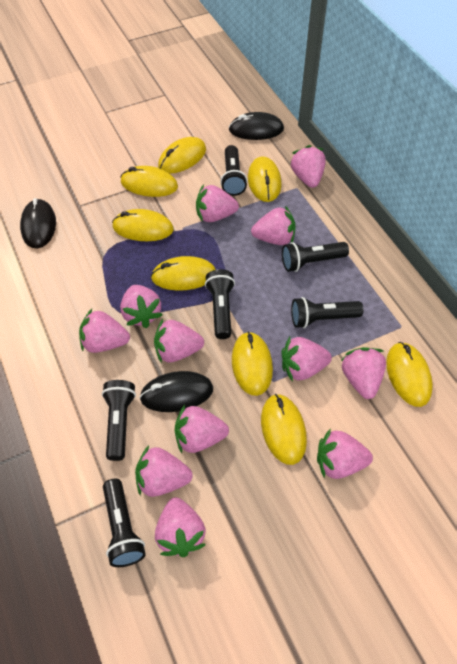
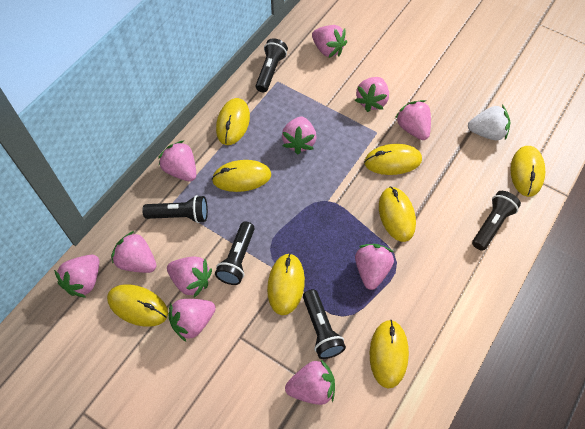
black flashlight: 6 -> 5
black mouse: 3 -> 0
pink strawberry: 12 -> 11
white strawberry: 0 -> 1

